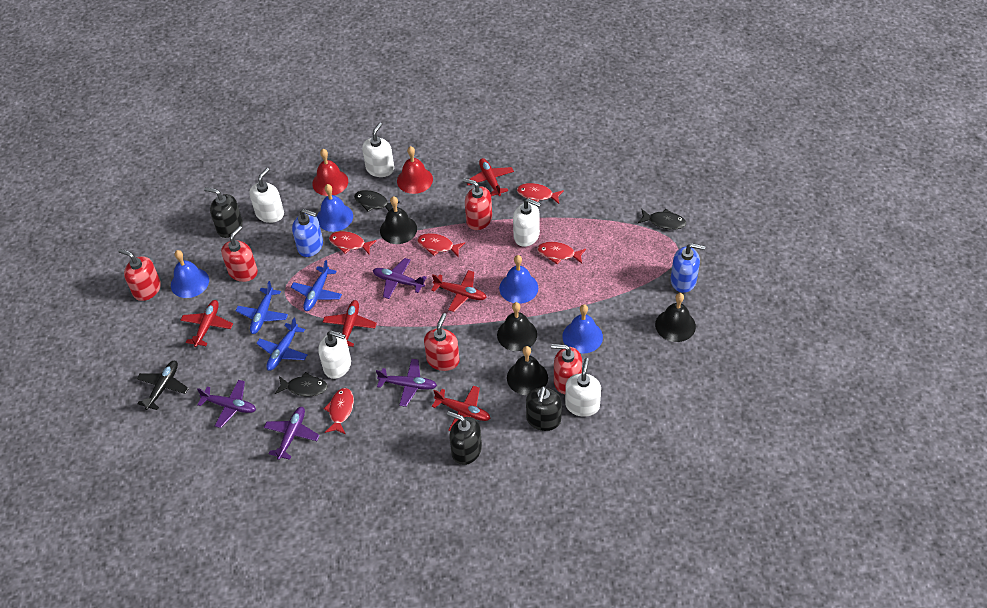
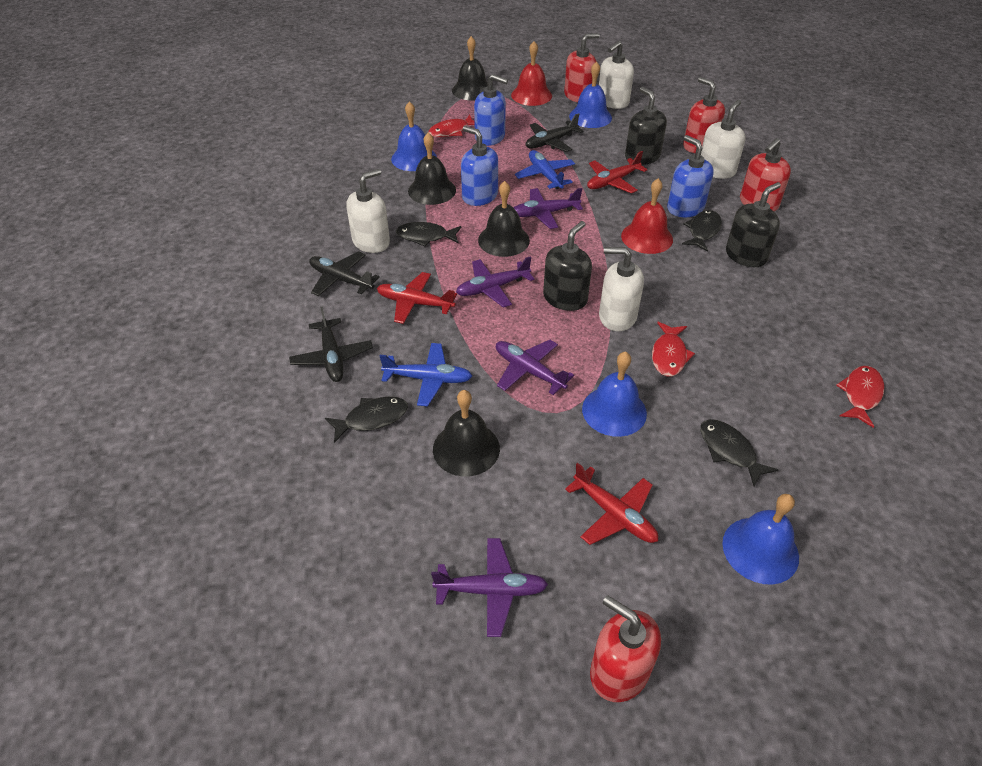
black fish: 3 -> 4
black plane: 1 -> 3
blue plane: 3 -> 2
blue soap dispenser: 2 -> 3
red fish: 5 -> 3
red plane: 5 -> 3
red soap dispenser: 5 -> 4
white soap dispenser: 5 -> 4

